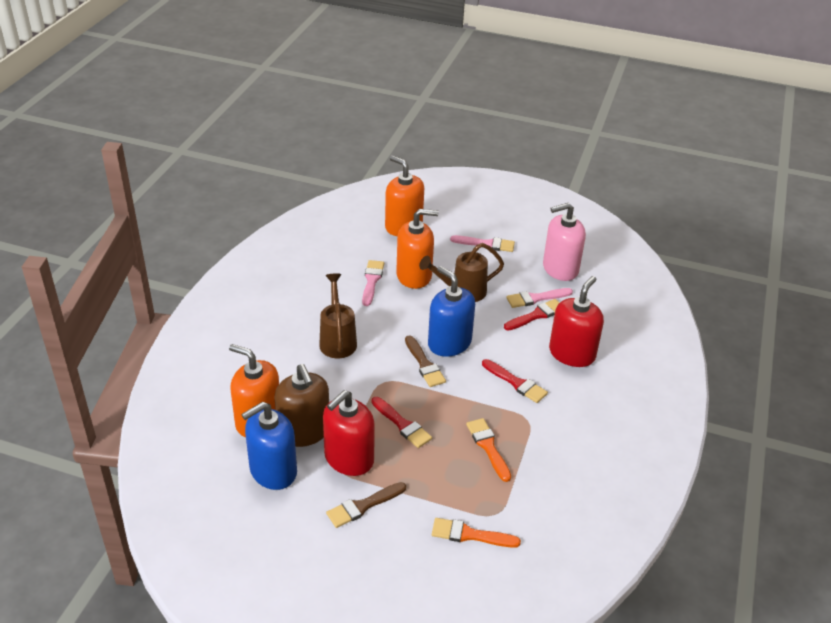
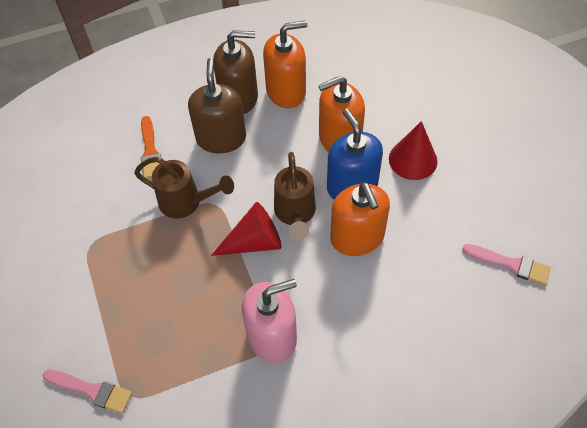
blue soap dispenser: 2 -> 1
brown brush: 2 -> 0
brown soap dispenser: 1 -> 2
orange brush: 2 -> 1
pink brush: 3 -> 2
red brush: 3 -> 0
red cone: 0 -> 2
red soap dispenser: 2 -> 0

